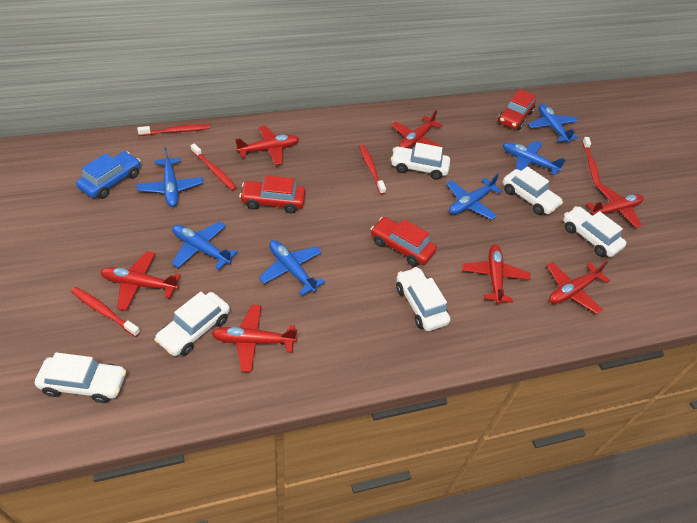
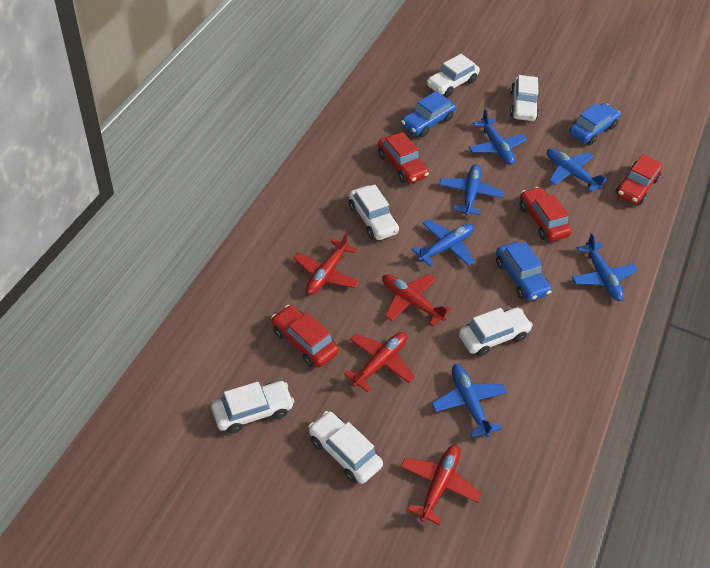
blue car: 1 -> 3
red car: 3 -> 4
red plane: 7 -> 4
red toothbrush: 5 -> 0

